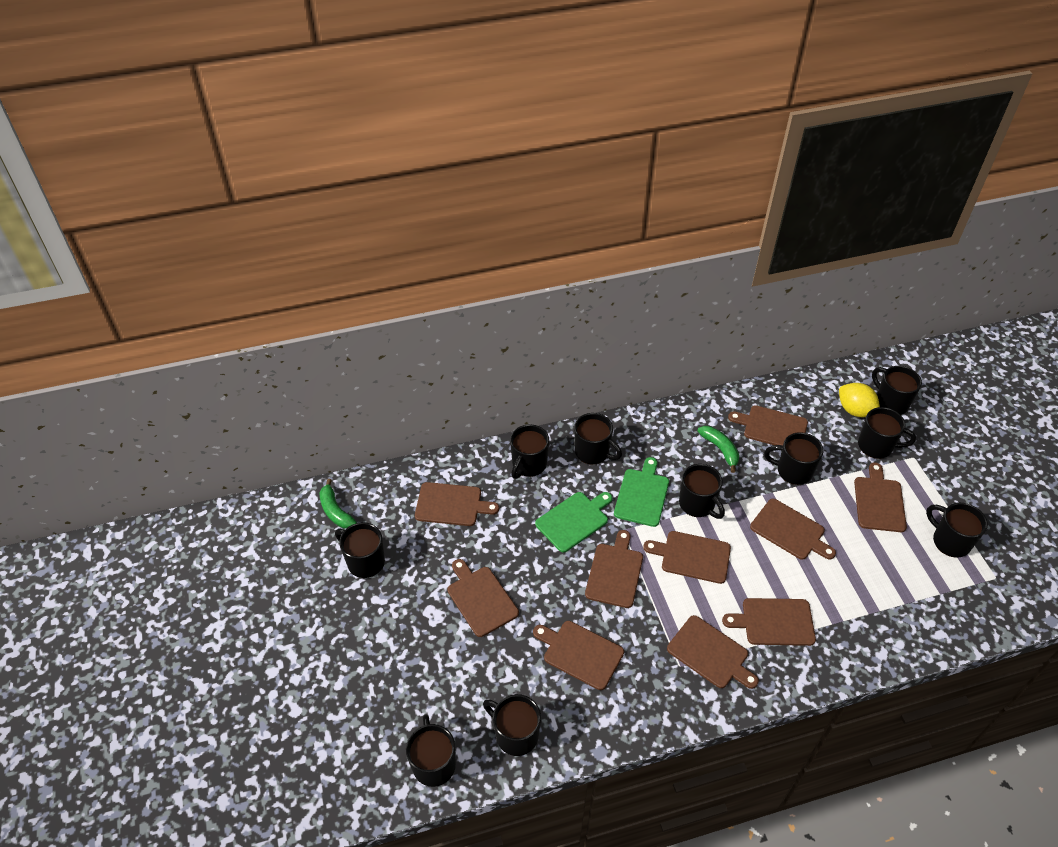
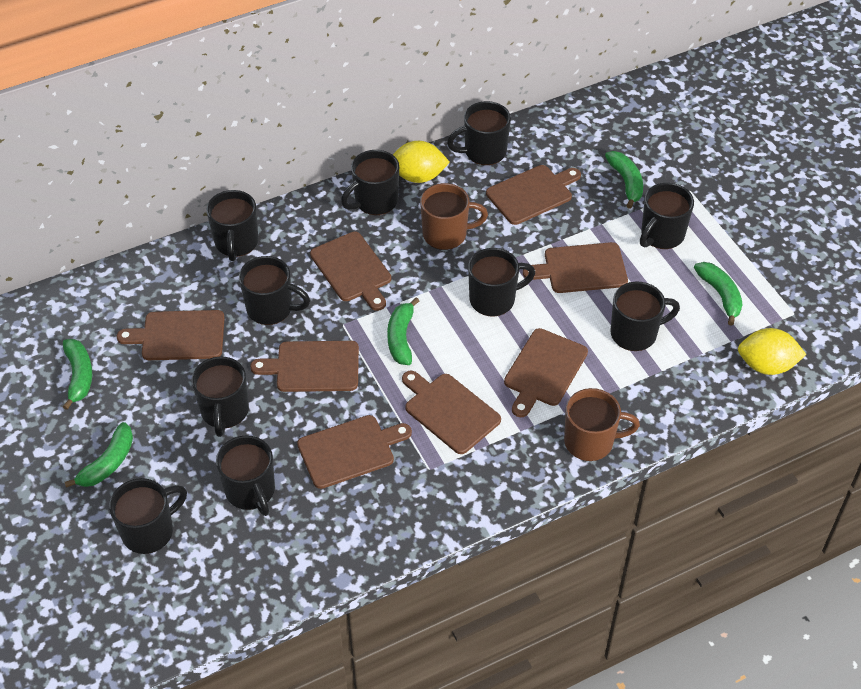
brown cutting board: 10 -> 8
brown mug: 0 -> 2
green banana: 2 -> 5
green cutting board: 2 -> 0
yellow lemon: 1 -> 2

